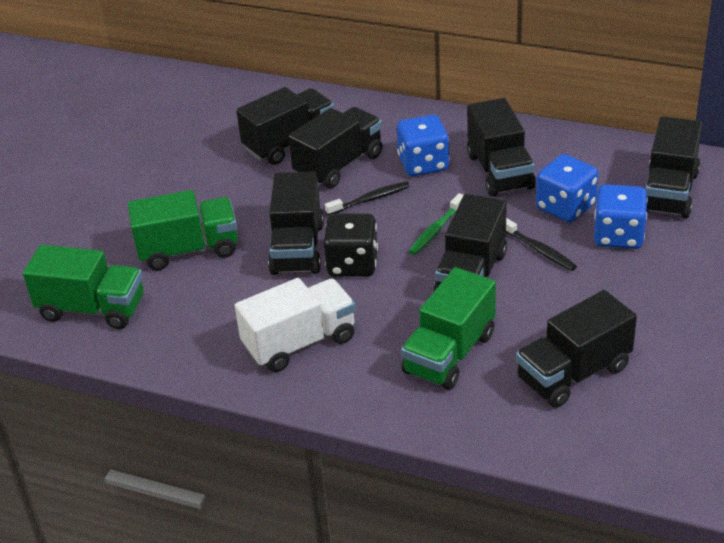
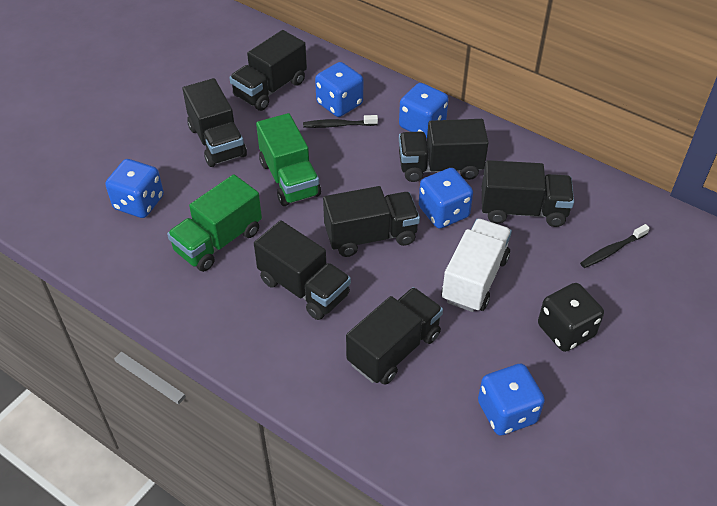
blue dice: 3 -> 5
green toothbrush: 1 -> 0
green truck: 3 -> 2

